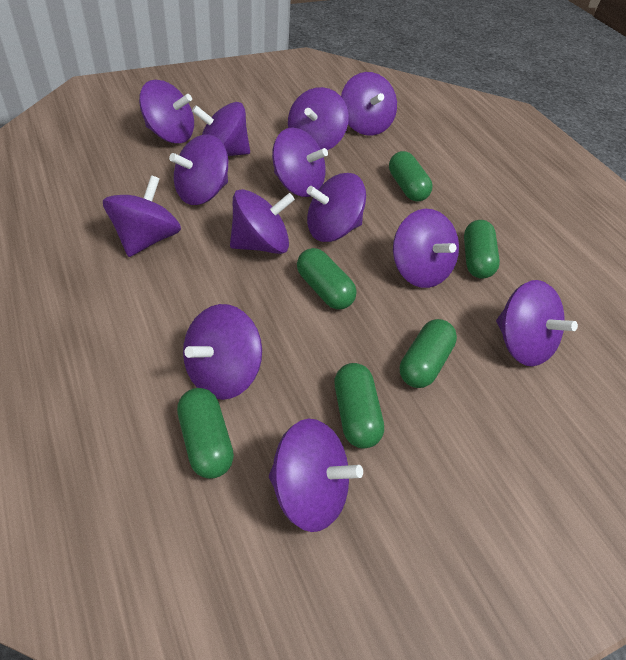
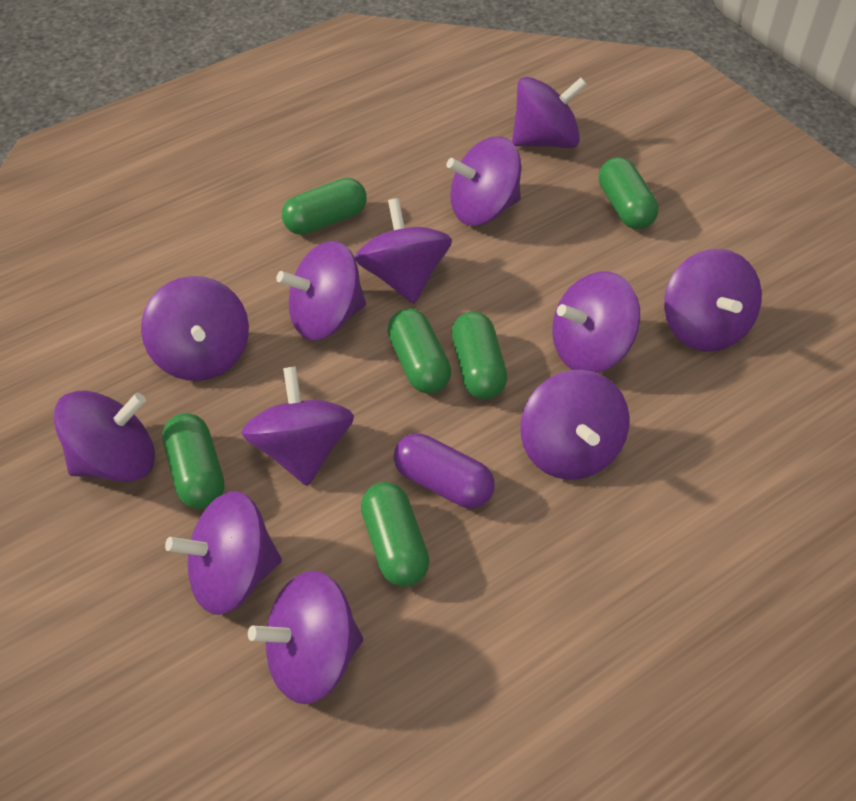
purple capsule: 0 -> 1
purple spinning top: 13 -> 12

